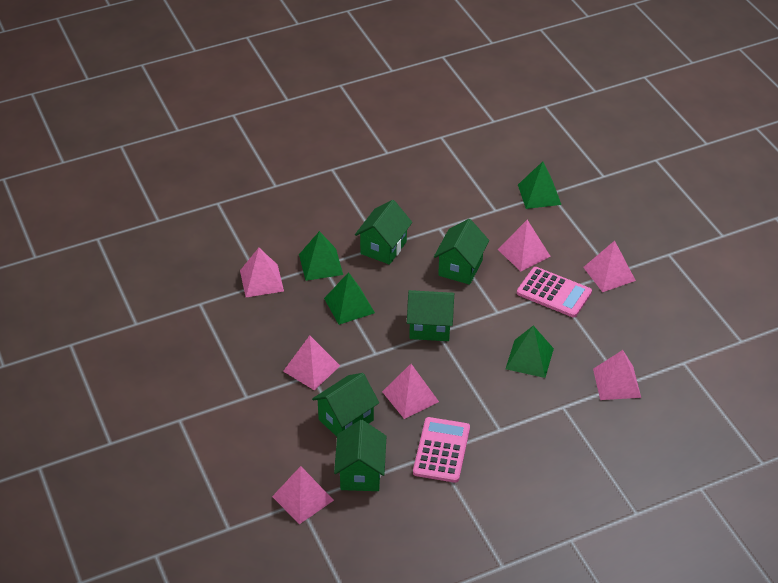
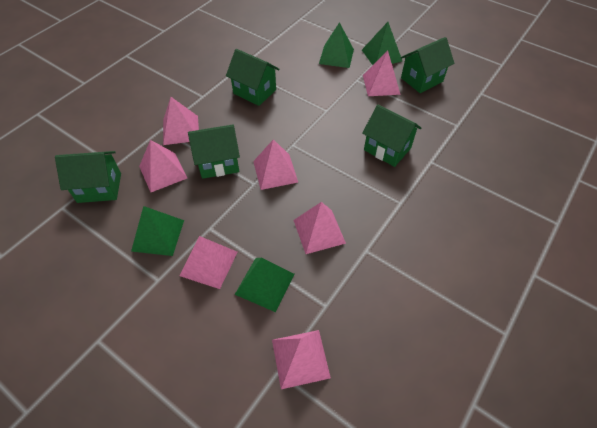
pink calculator: 2 -> 0

